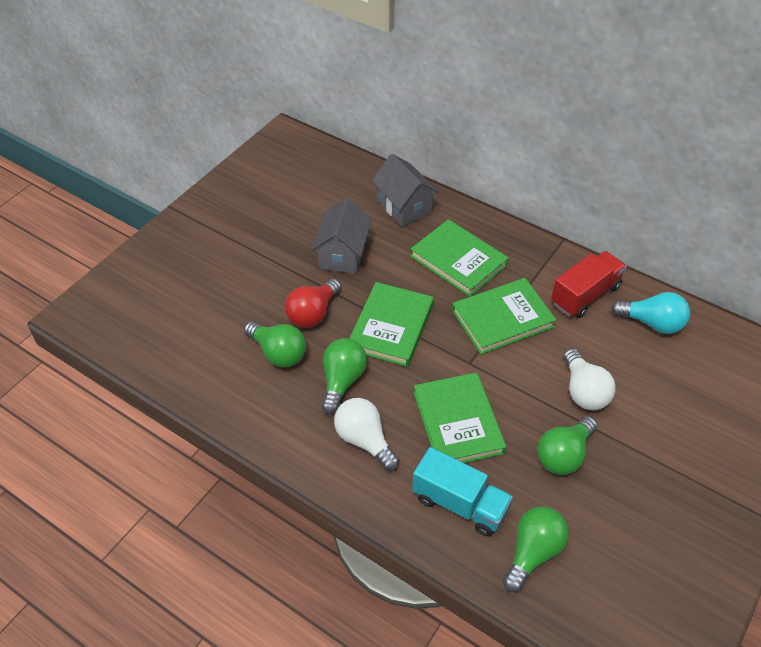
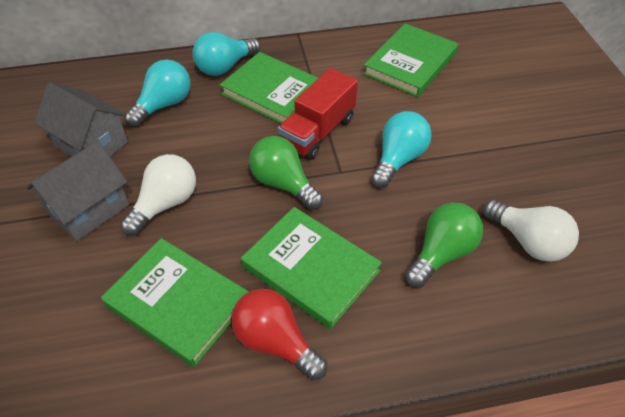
green light bulb: 4 -> 2
turquoise light bulb: 1 -> 3
turquoise truck: 1 -> 0

